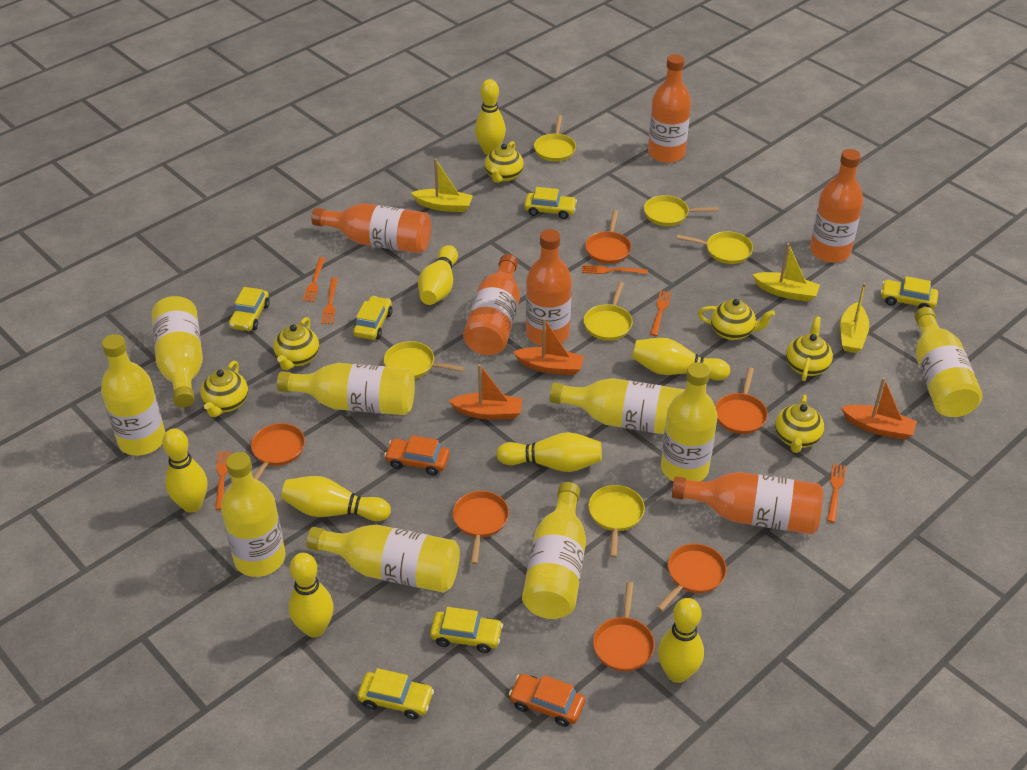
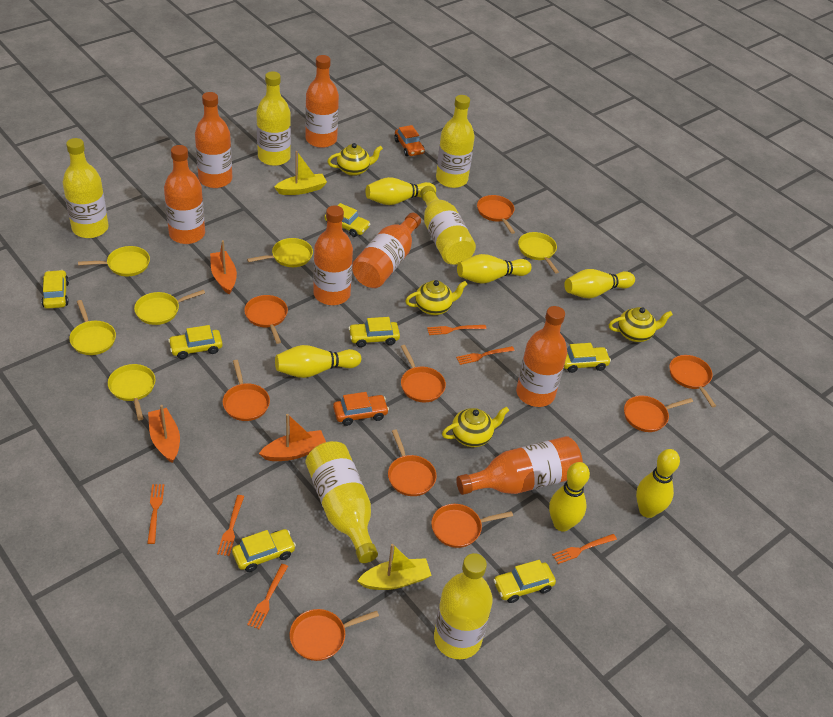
orange bottle: 6 -> 7
orange pan: 6 -> 9
yellow boat: 3 -> 2
yellow bottle: 9 -> 6
yellow bowling pin: 8 -> 6
yellow car: 6 -> 7
yellow teapot: 6 -> 4

